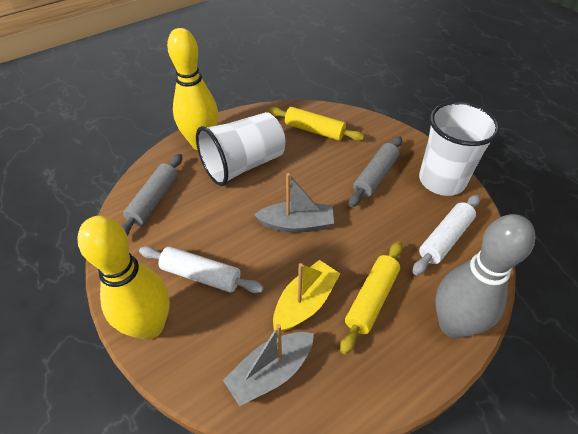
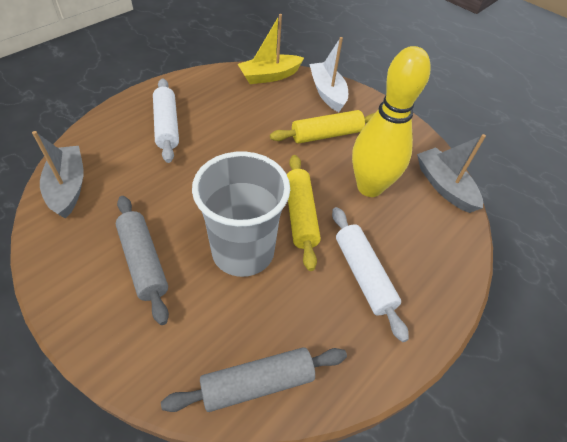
grey bowling pin: 1 -> 0
grey cup: 0 -> 1
white boat: 0 -> 1
white cup: 2 -> 0
yellow bowling pin: 2 -> 1

